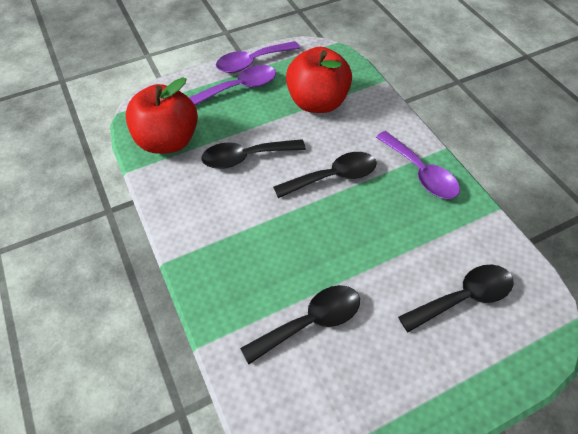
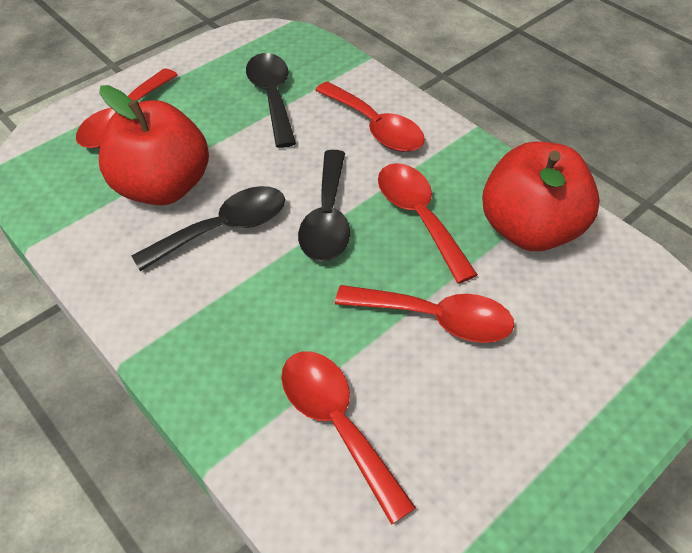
black spoon: 4 -> 3
purple spoon: 3 -> 0
red spoon: 0 -> 5

